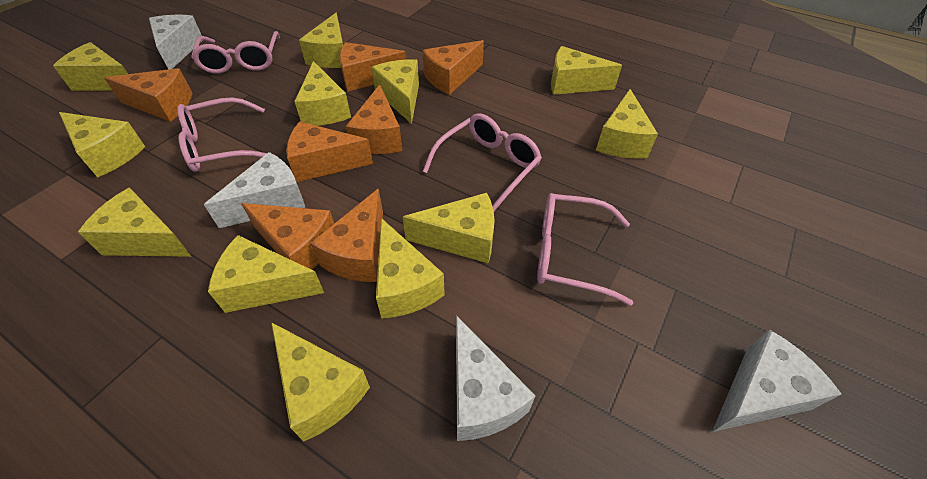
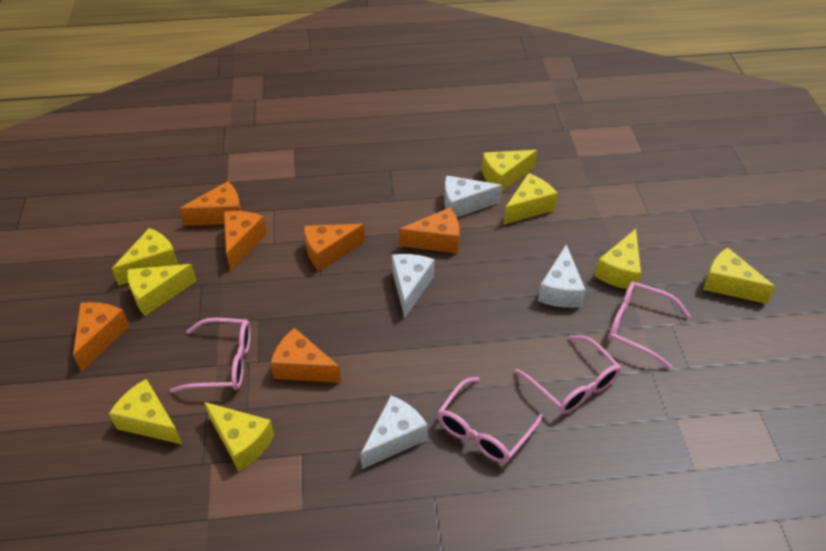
orange cheese: 7 -> 6
yellow cheese: 12 -> 8

